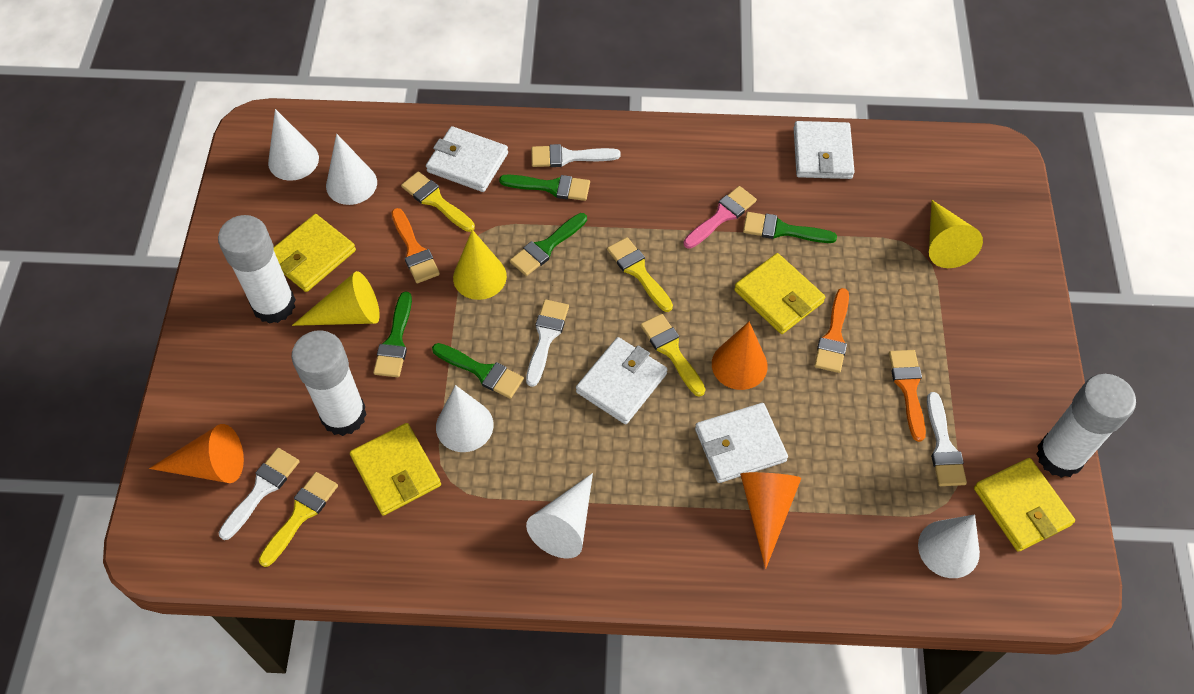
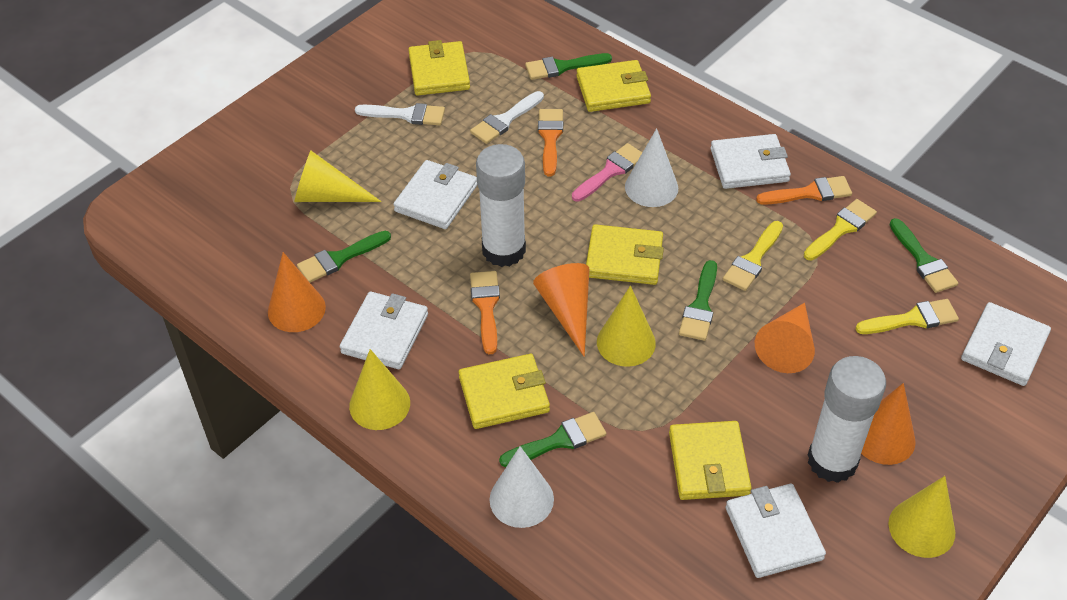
orange cone: 3 -> 4
white brush: 4 -> 2
white cone: 5 -> 2
white glue stick: 3 -> 2
white wallet: 4 -> 5
yellow brush: 4 -> 3
yellow cone: 3 -> 4
yellow wallet: 4 -> 5

